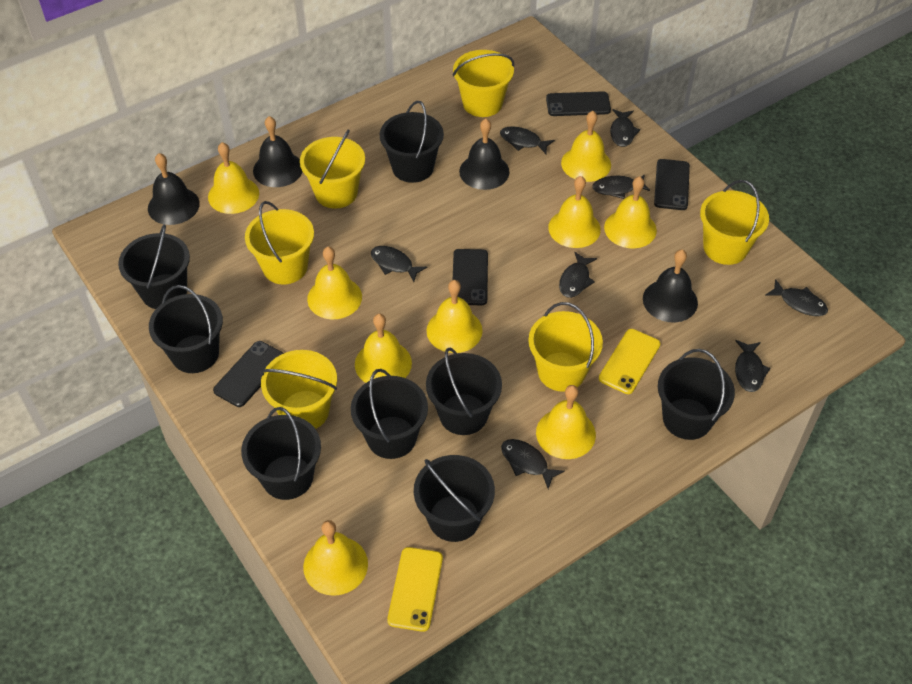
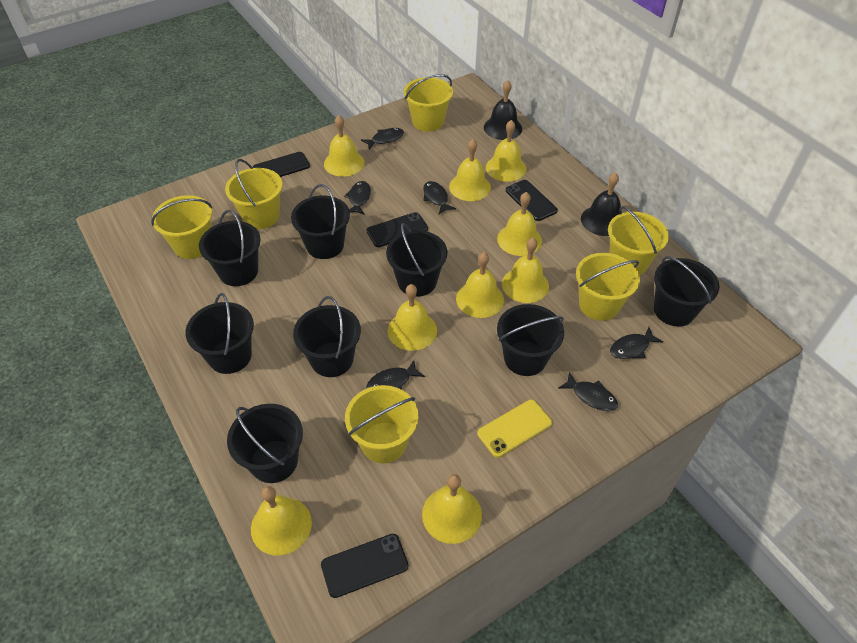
black bell: 4 -> 2
black fish: 8 -> 6
yellow phone: 2 -> 1

